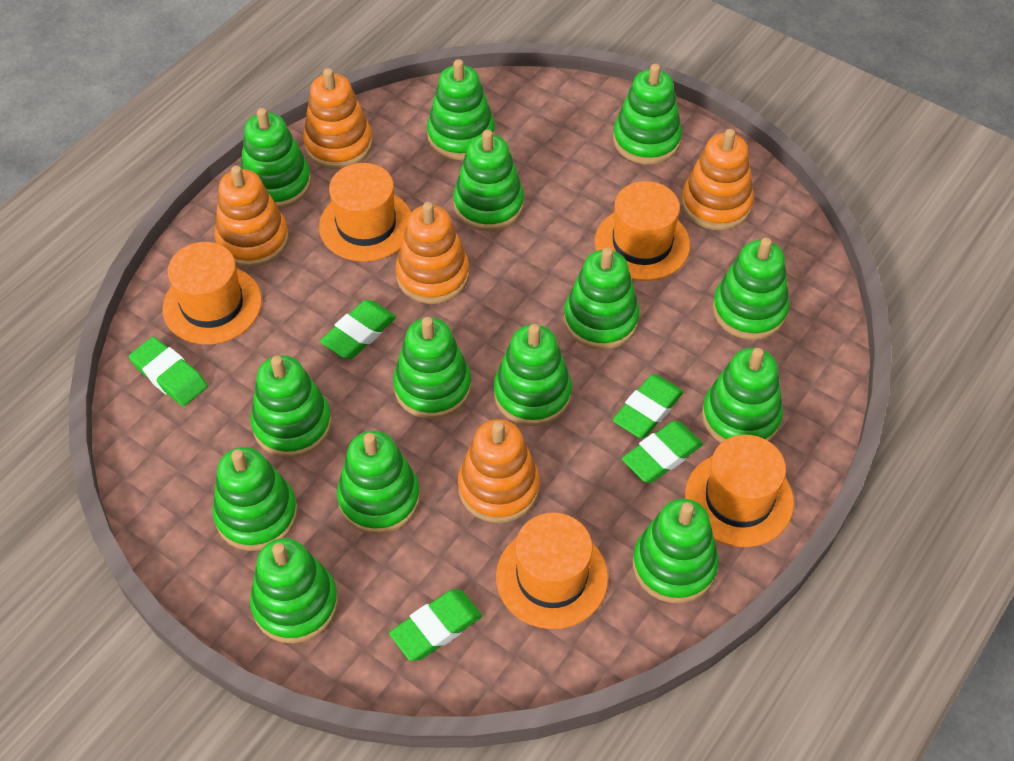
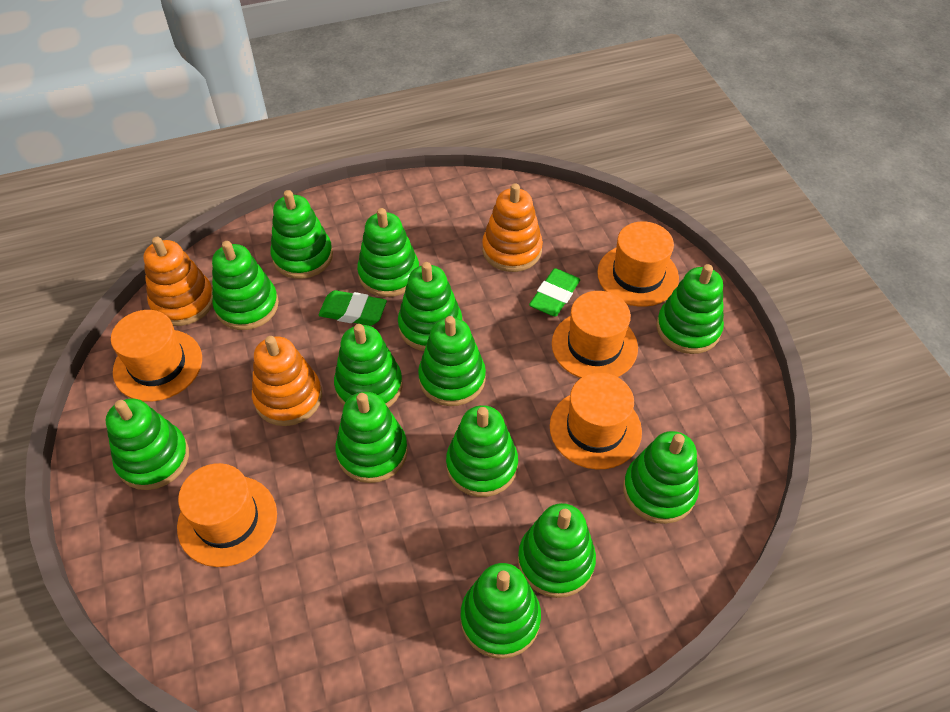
green eraser: 5 -> 2
green stacking toy: 14 -> 13
orange stacking toy: 5 -> 3

